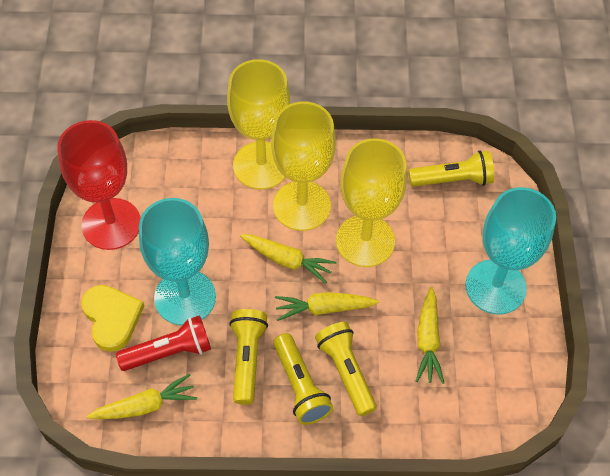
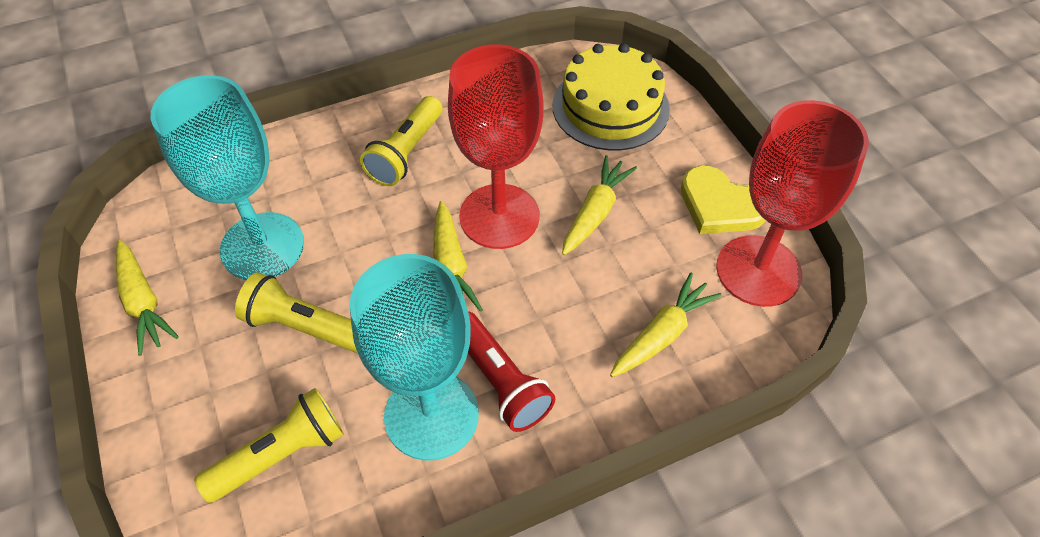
red goblet: 1 -> 2
yellow cake: 0 -> 1
yellow flashlight: 4 -> 3
yellow goblet: 3 -> 0

